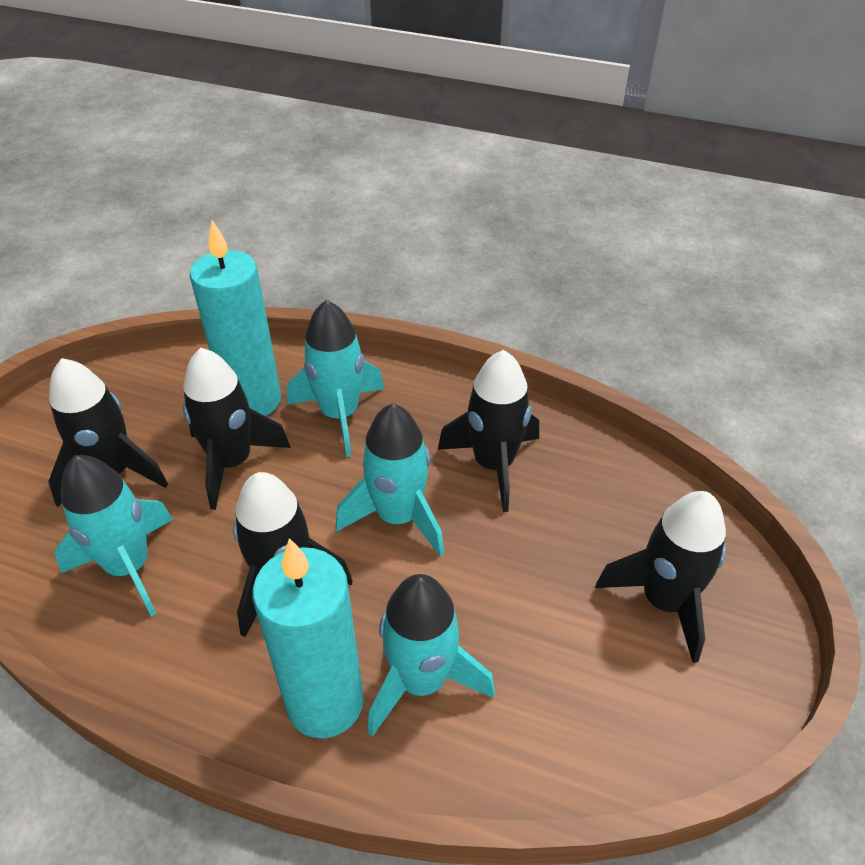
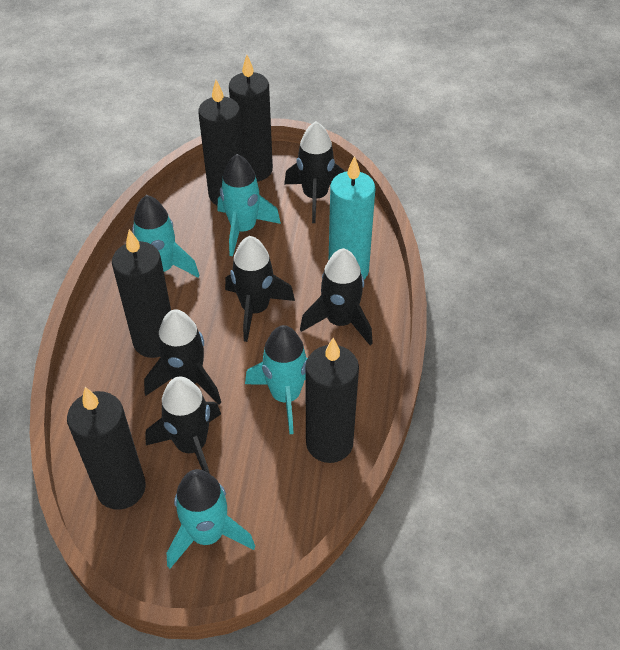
black candle: 0 -> 5
turquoise candle: 2 -> 1

